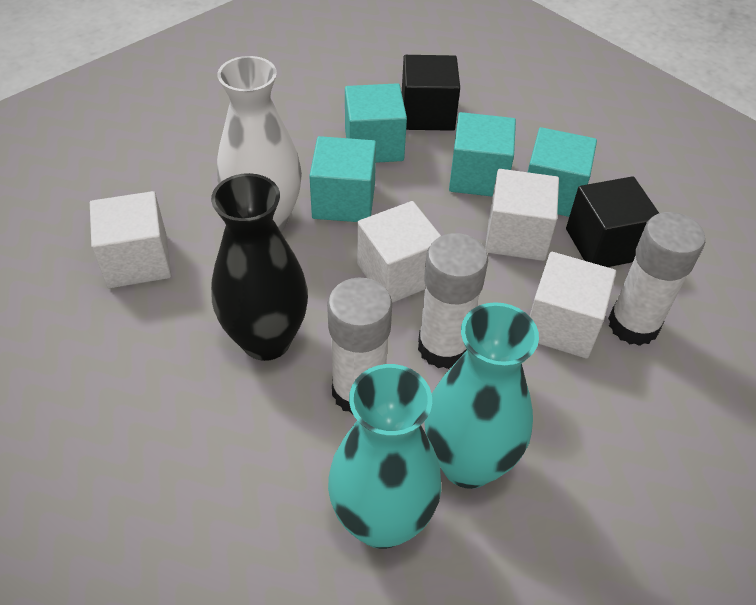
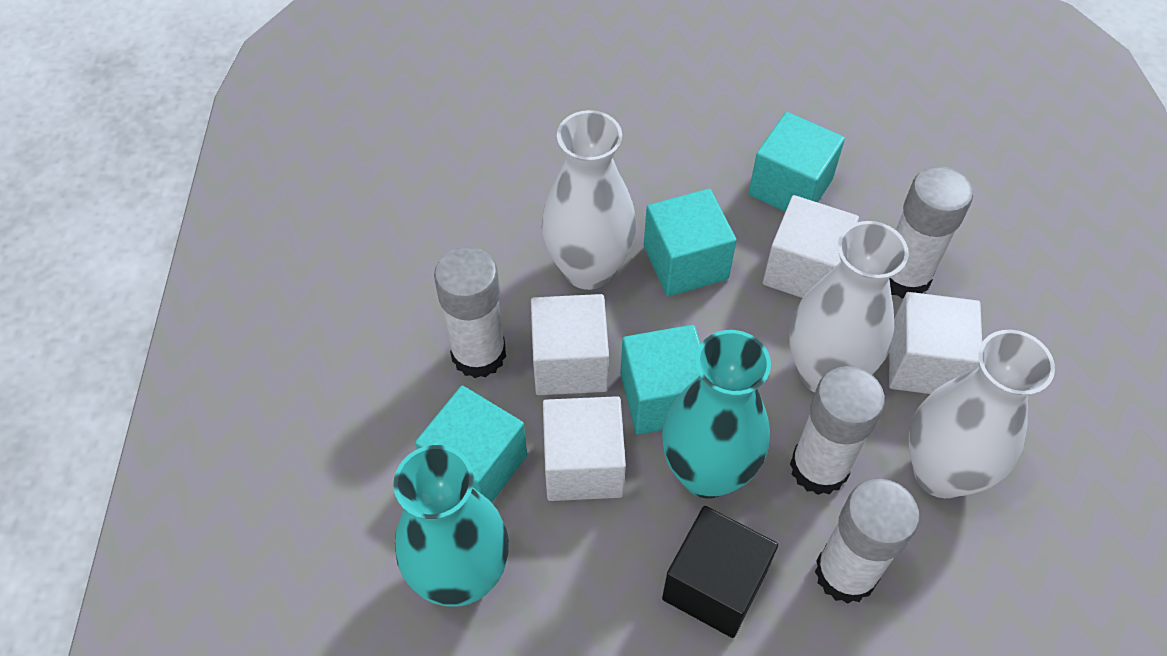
black cube: 2 -> 1
black vase: 1 -> 0
white glue stick: 3 -> 4
white vase: 1 -> 3

